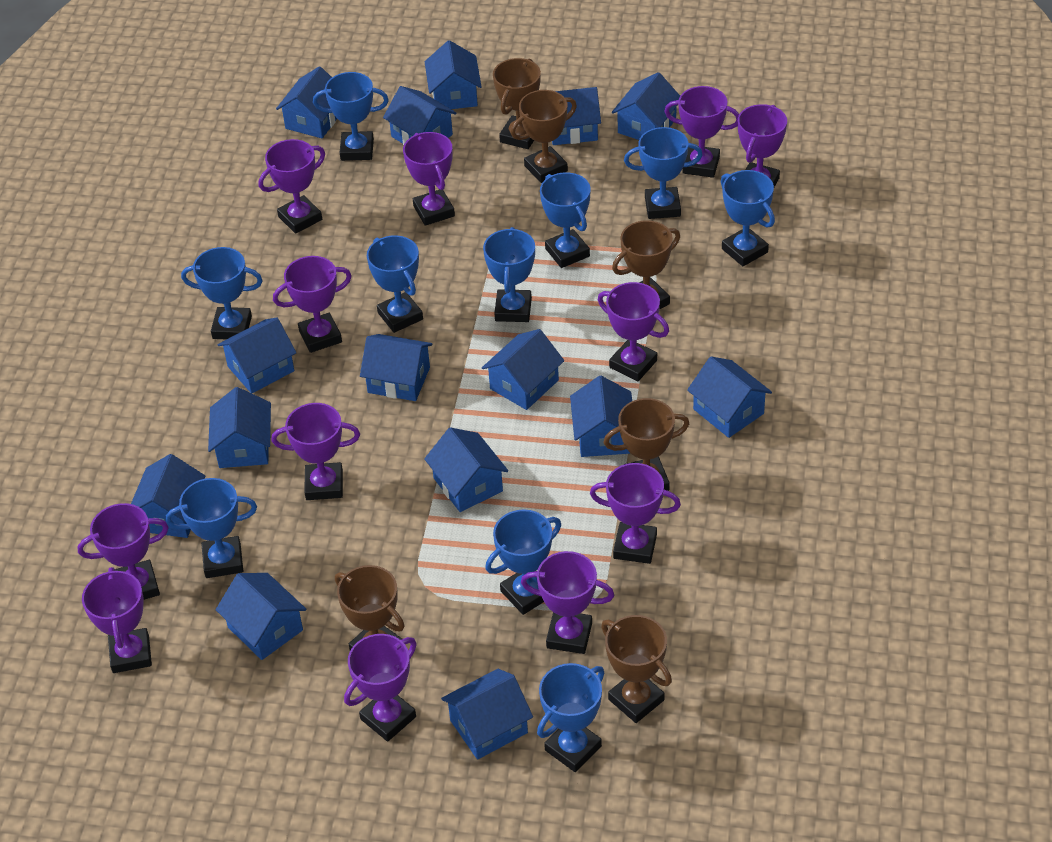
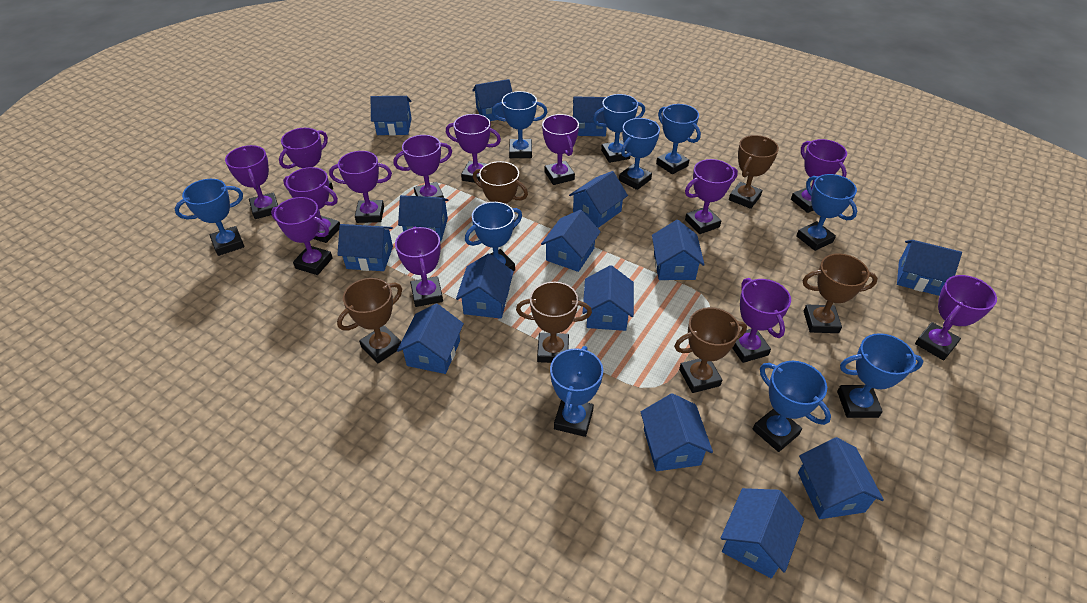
purple trophy: 12 -> 13

